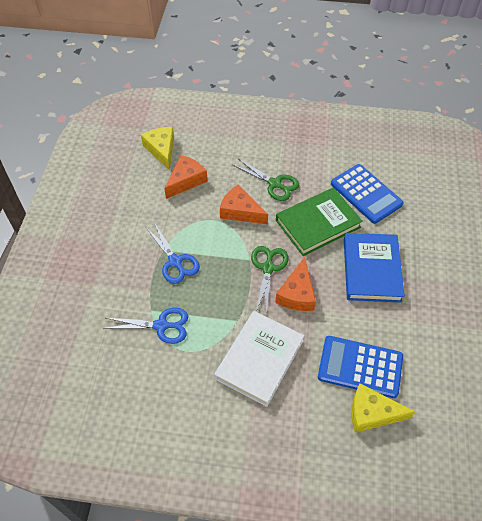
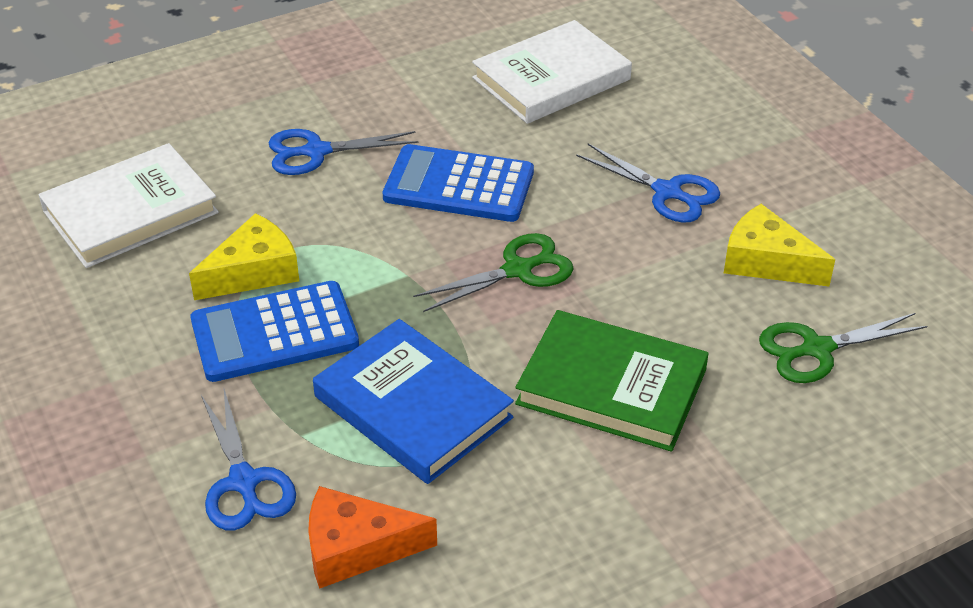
blue scissors: 2 -> 3
orange cheese: 3 -> 1
white book: 1 -> 2

